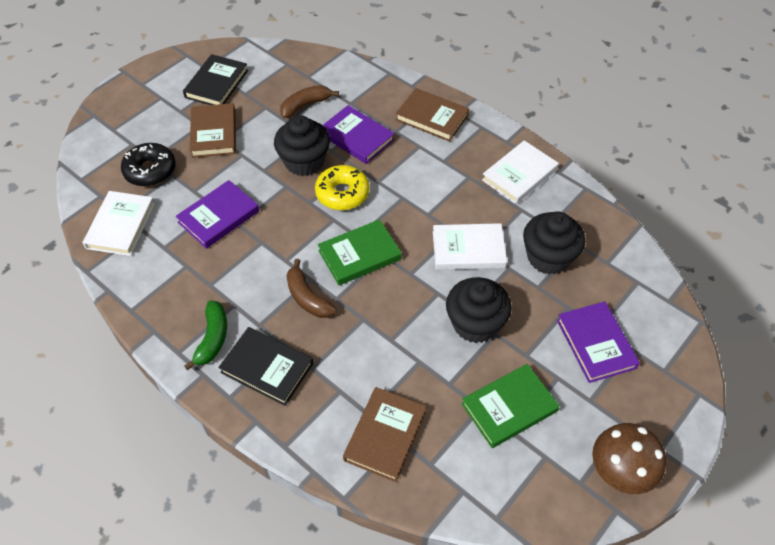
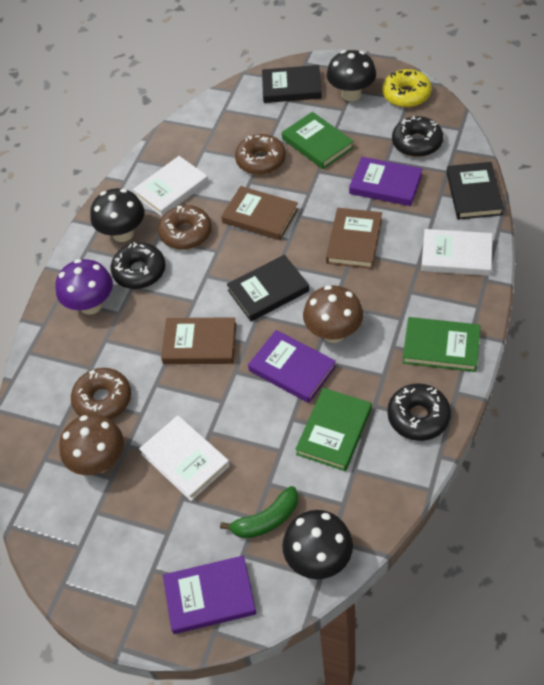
black book: 2 -> 3
black cupcake: 3 -> 0
black donut: 1 -> 3
black mushroom: 0 -> 3
brown banana: 2 -> 0
brown donut: 0 -> 3
brown mushroom: 1 -> 2
green book: 2 -> 3
purple mushroom: 0 -> 1

